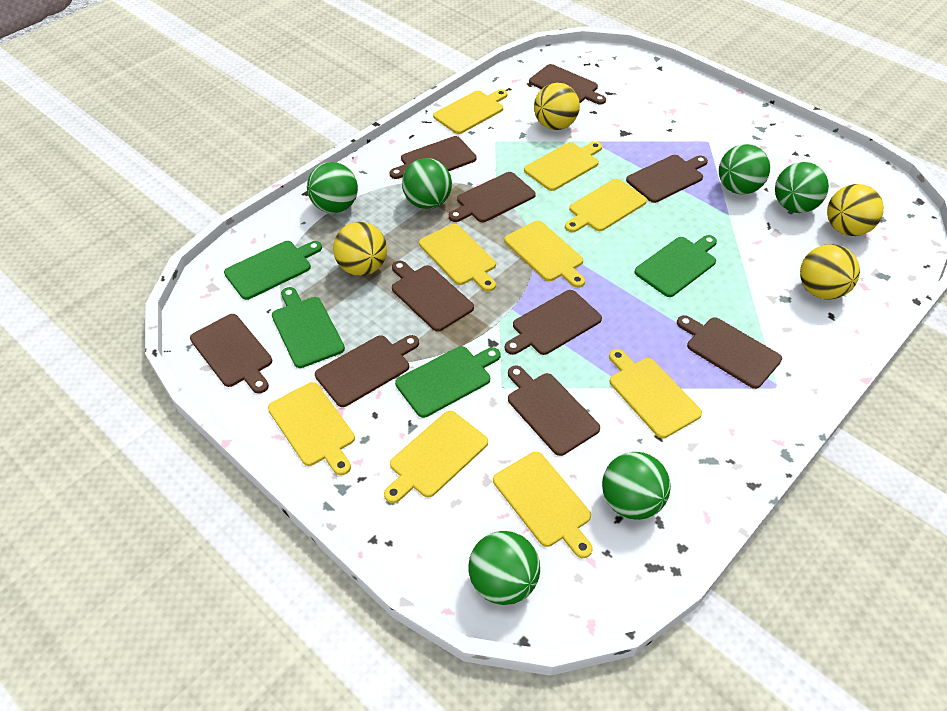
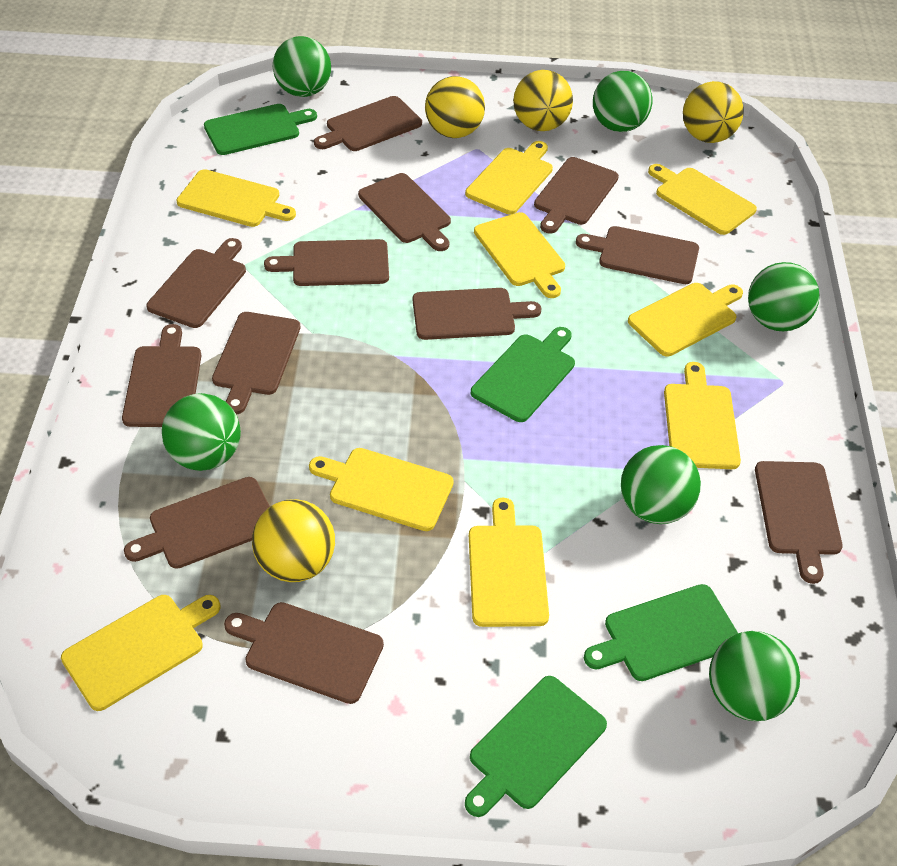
brown cutting board: 10 -> 12

